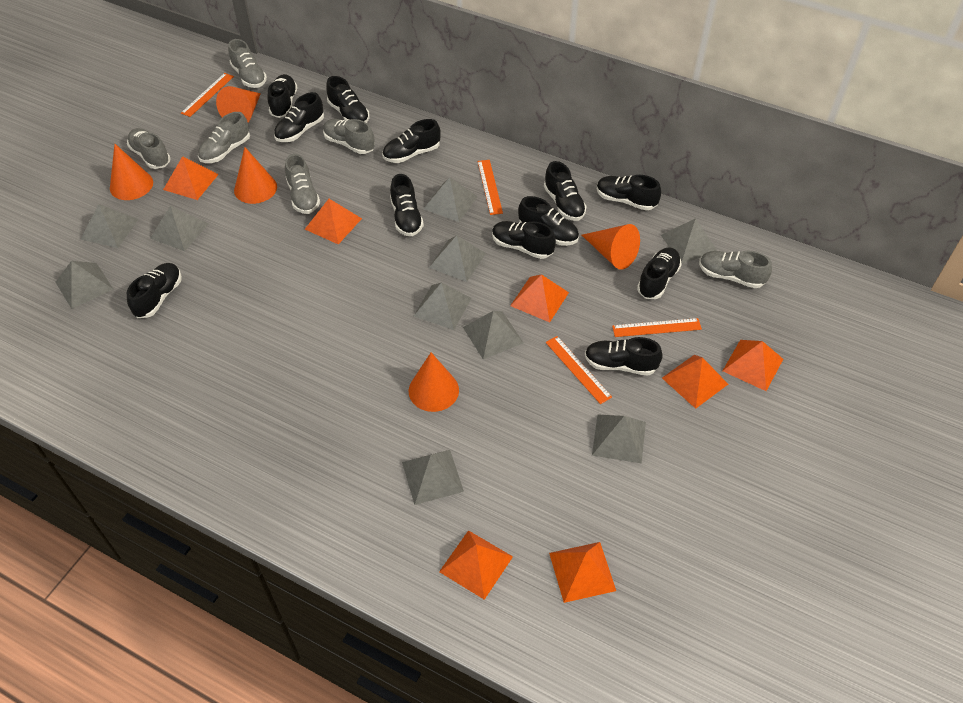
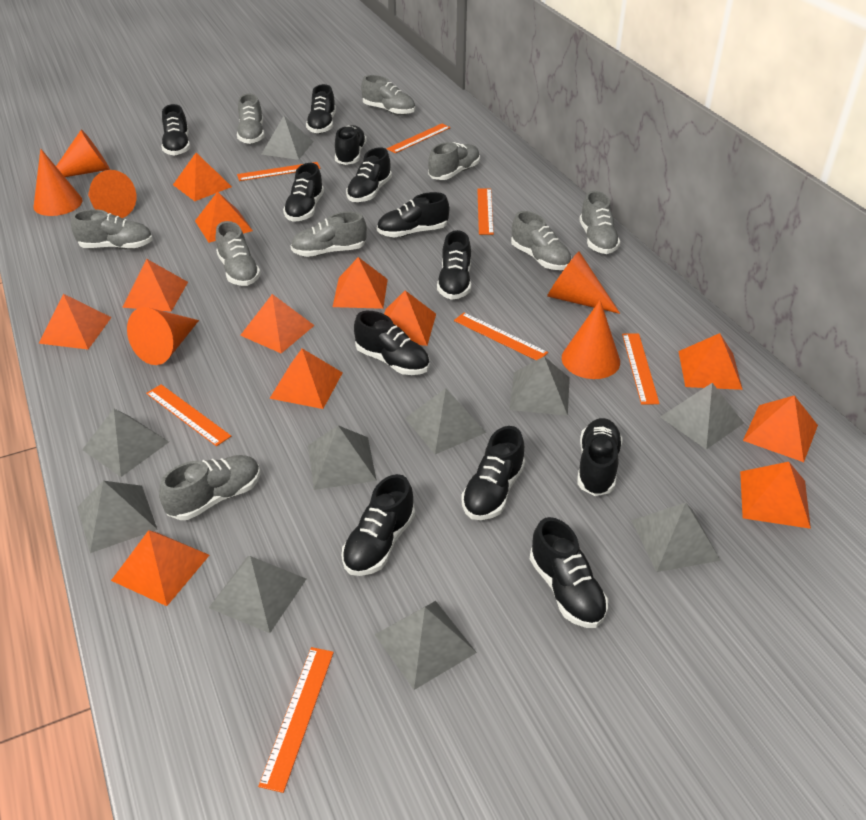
grey shoe: 6 -> 9
orange cone: 5 -> 6
orange pyramid: 7 -> 12
orange ruler: 4 -> 7

